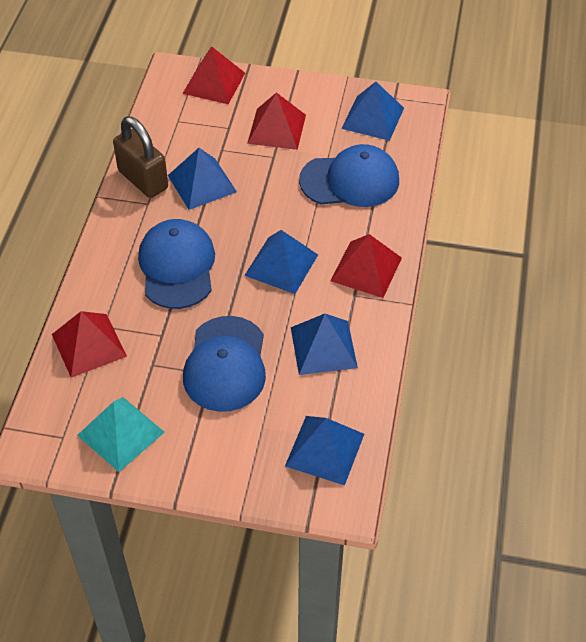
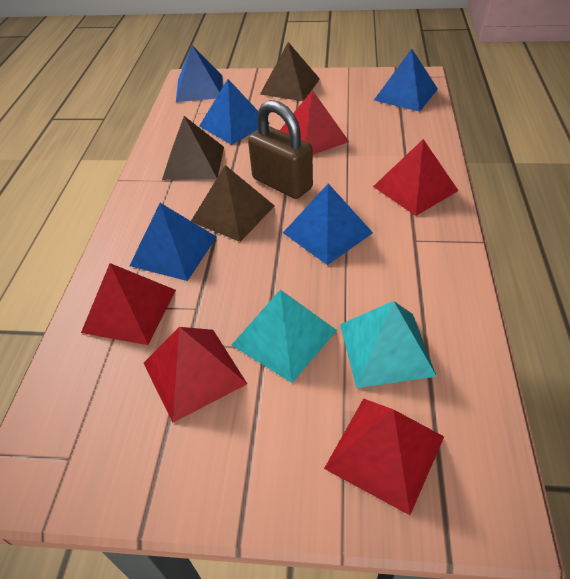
blue cap: 3 -> 0
brown pyramid: 0 -> 3
red pyramid: 4 -> 5
turquoise pyramid: 1 -> 2

